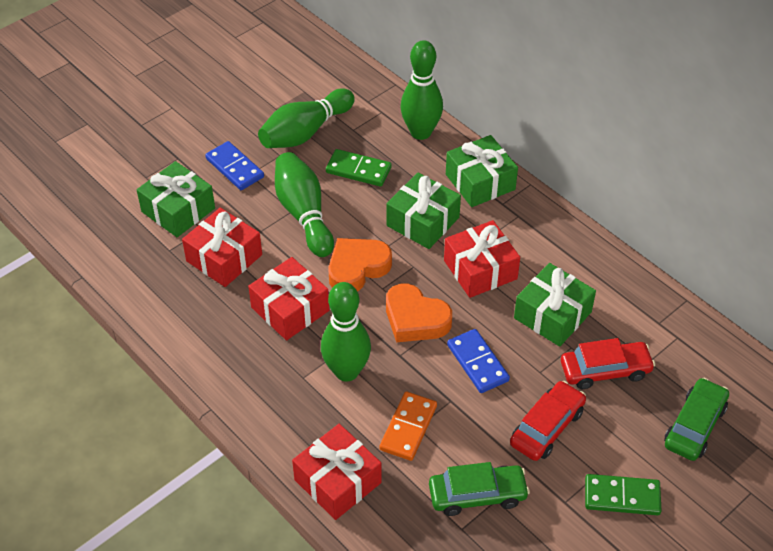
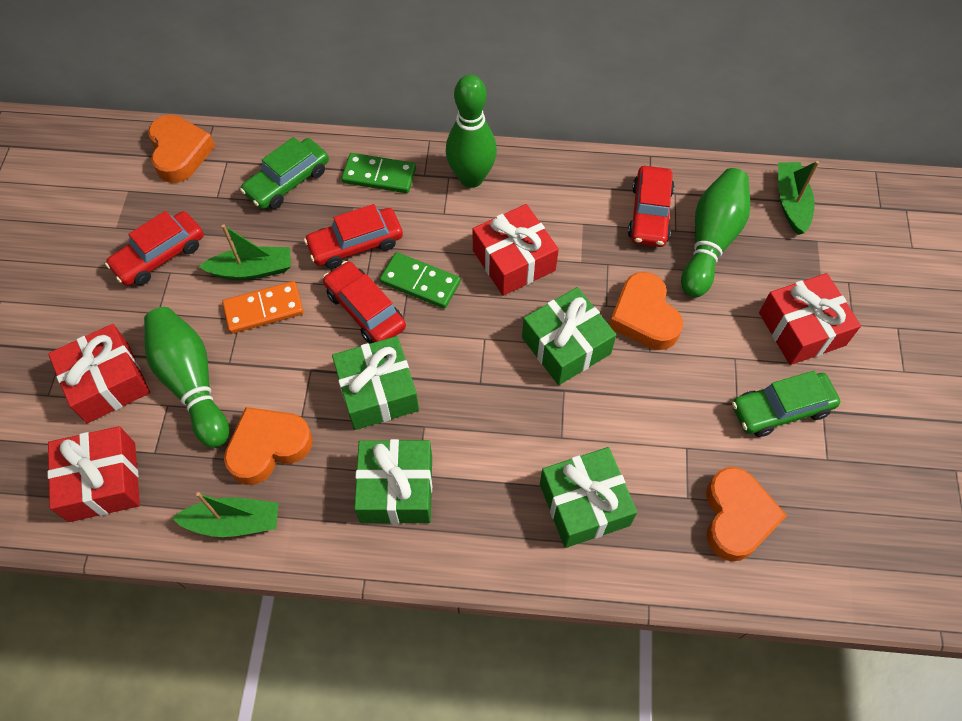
blue domino: 2 -> 0
green boat: 0 -> 3
green bowling pin: 4 -> 3
orange heart: 2 -> 4
red car: 2 -> 4

